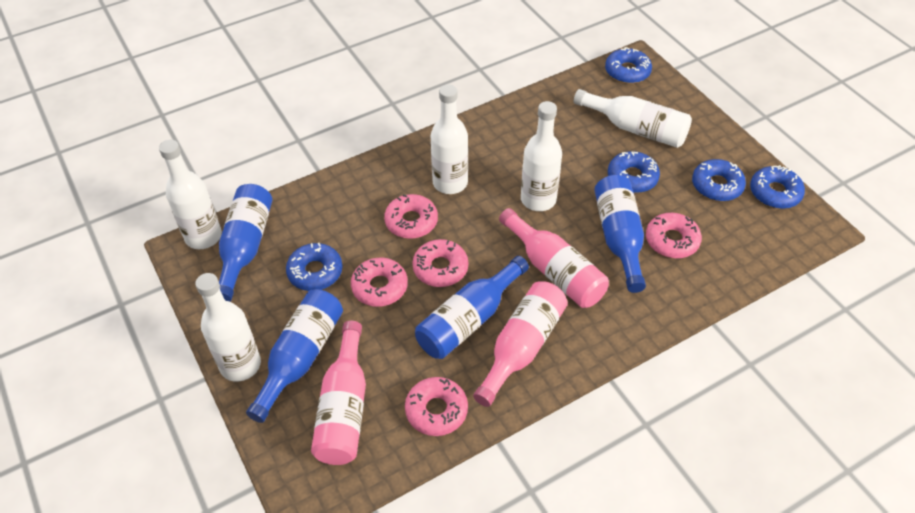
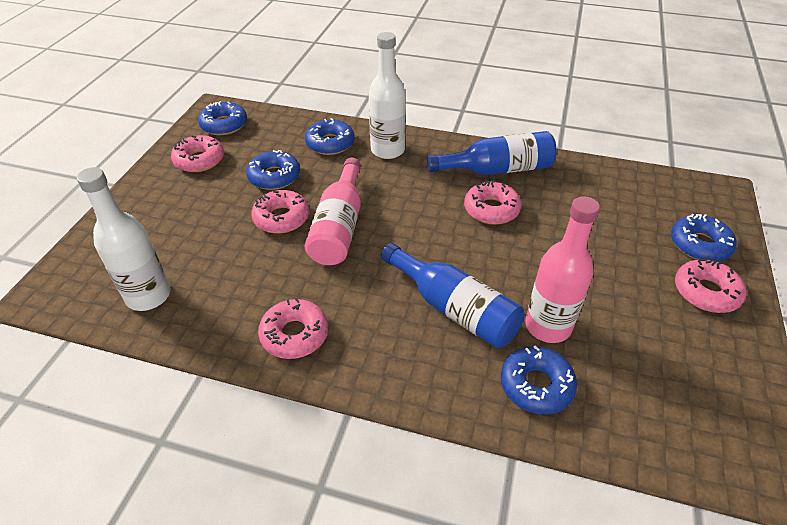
blue bottle: 4 -> 2
pink bottle: 3 -> 2
white bottle: 5 -> 2

